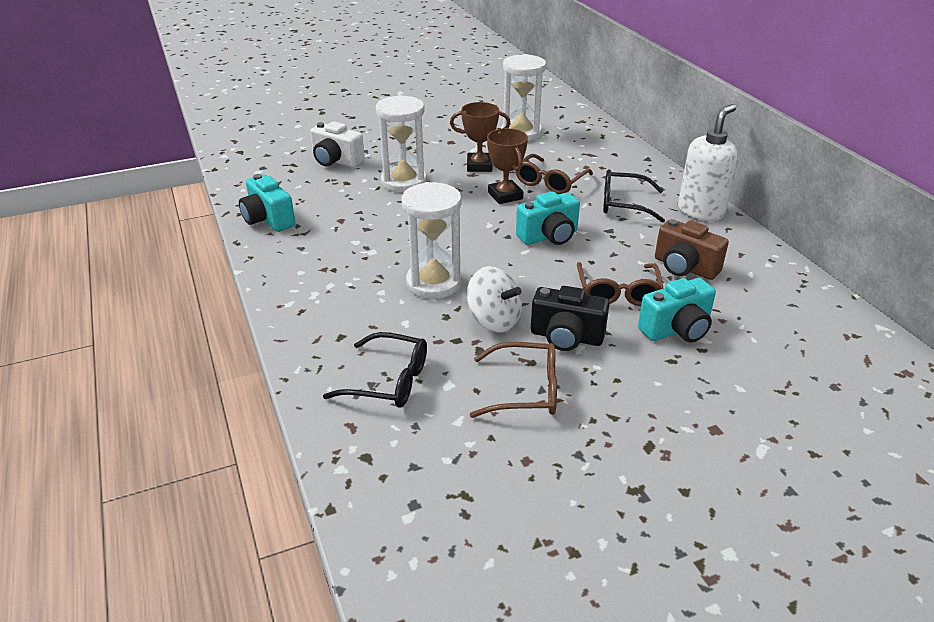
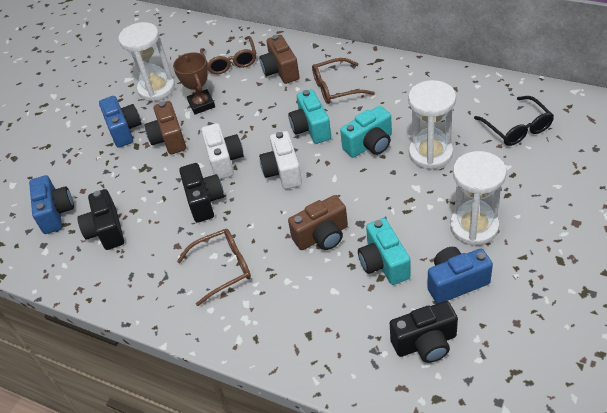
black camera: 1 -> 3
black glasses: 2 -> 1
blue camera: 0 -> 3
brown camera: 1 -> 3
brown trophy: 2 -> 1
white camera: 1 -> 2
white soap dispenser: 1 -> 0
white spinning top: 1 -> 0

